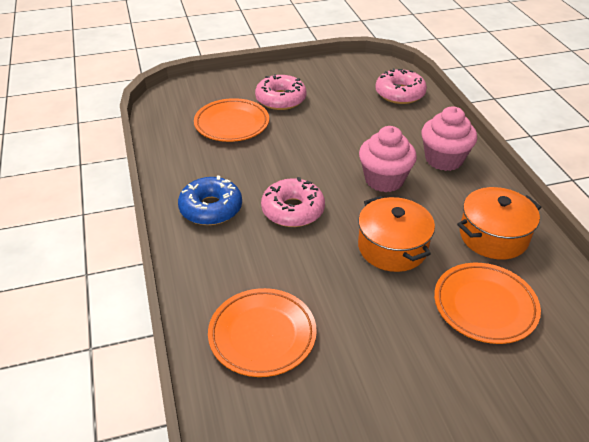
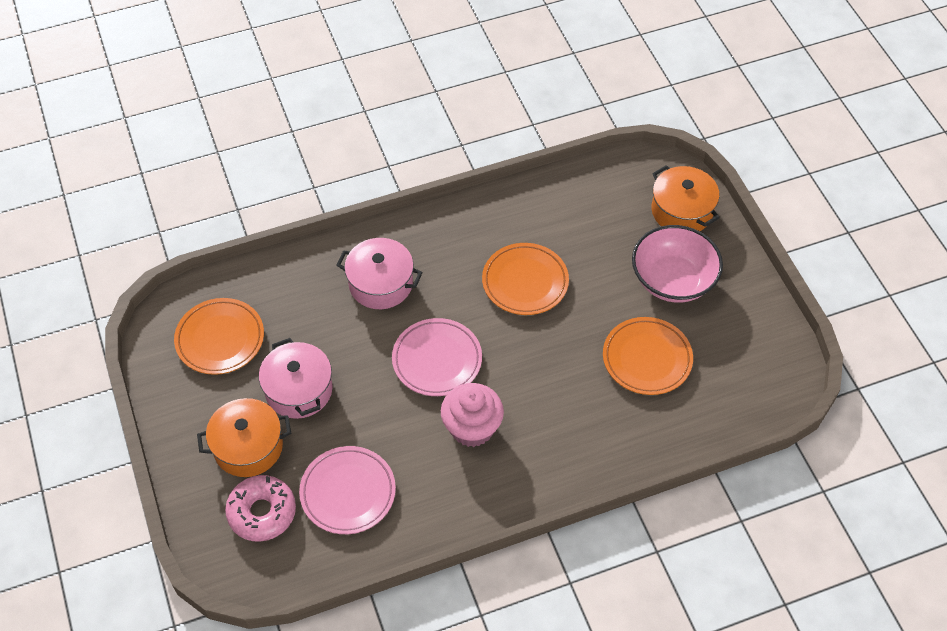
blue donut: 1 -> 0
pink bowl: 0 -> 1
pink cupcake: 2 -> 1
pink donut: 3 -> 1
pink plate: 0 -> 2
pink pot: 0 -> 2

